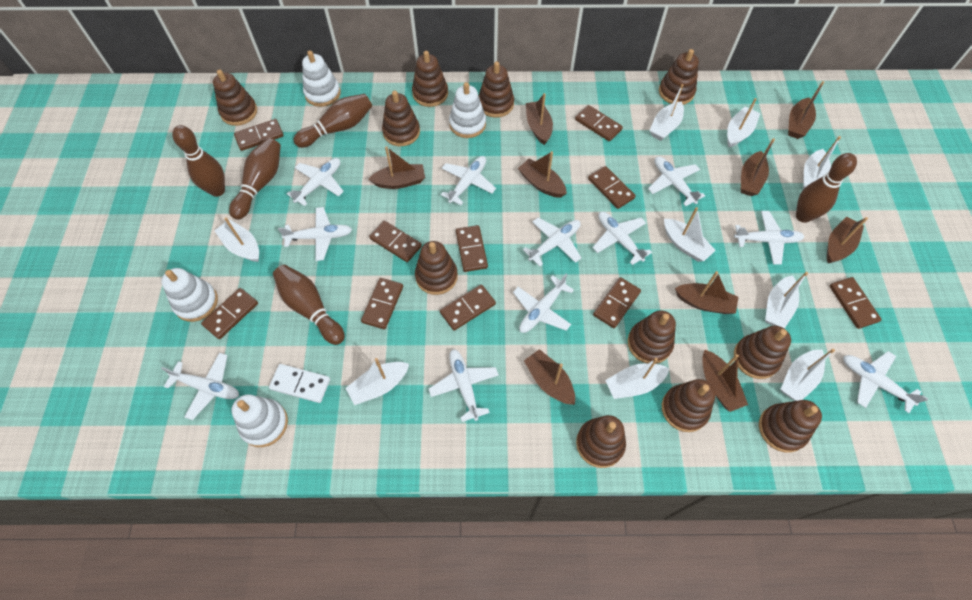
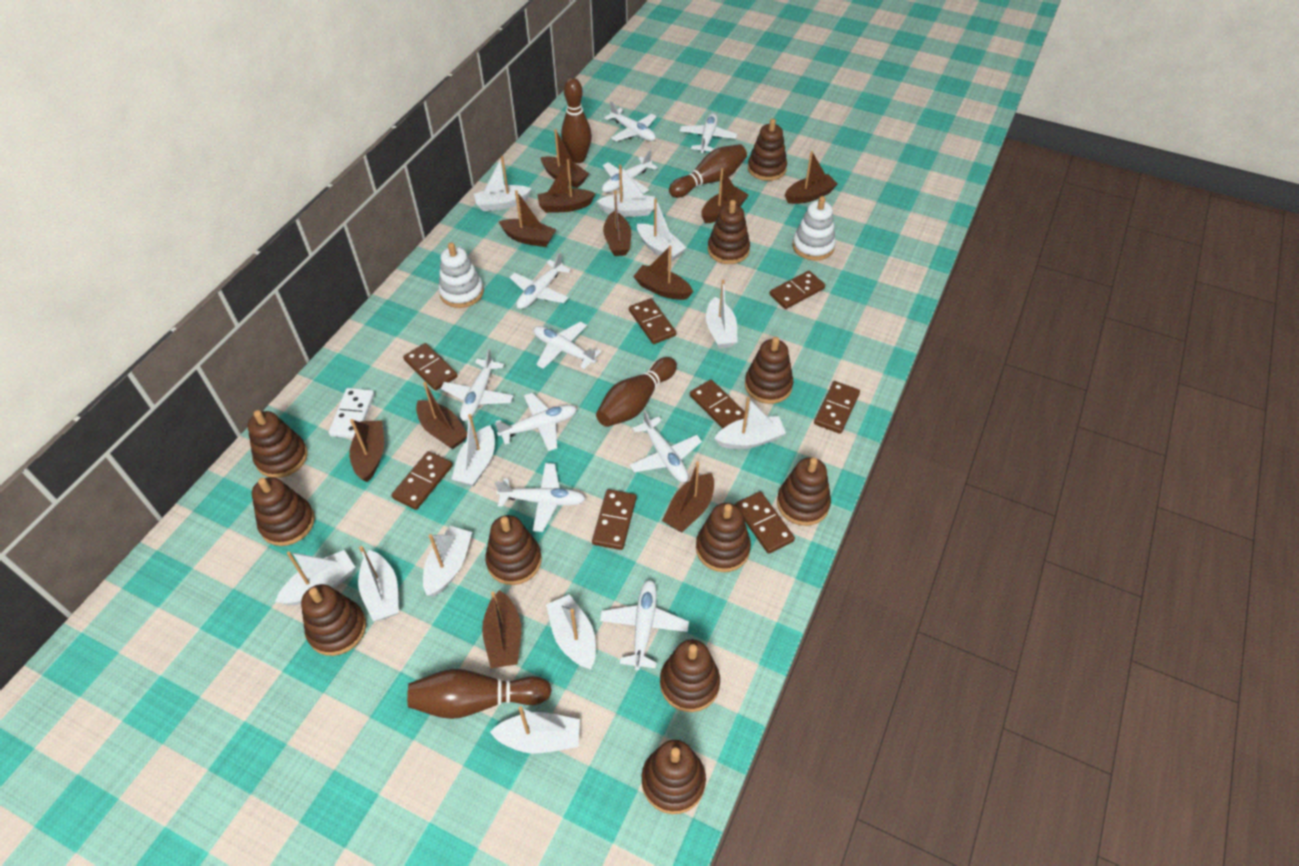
brown boat: 9 -> 11
brown bowling pin: 5 -> 4
brown domino: 10 -> 8
white boat: 9 -> 11
white plane: 11 -> 10
white stacking toy: 4 -> 2

